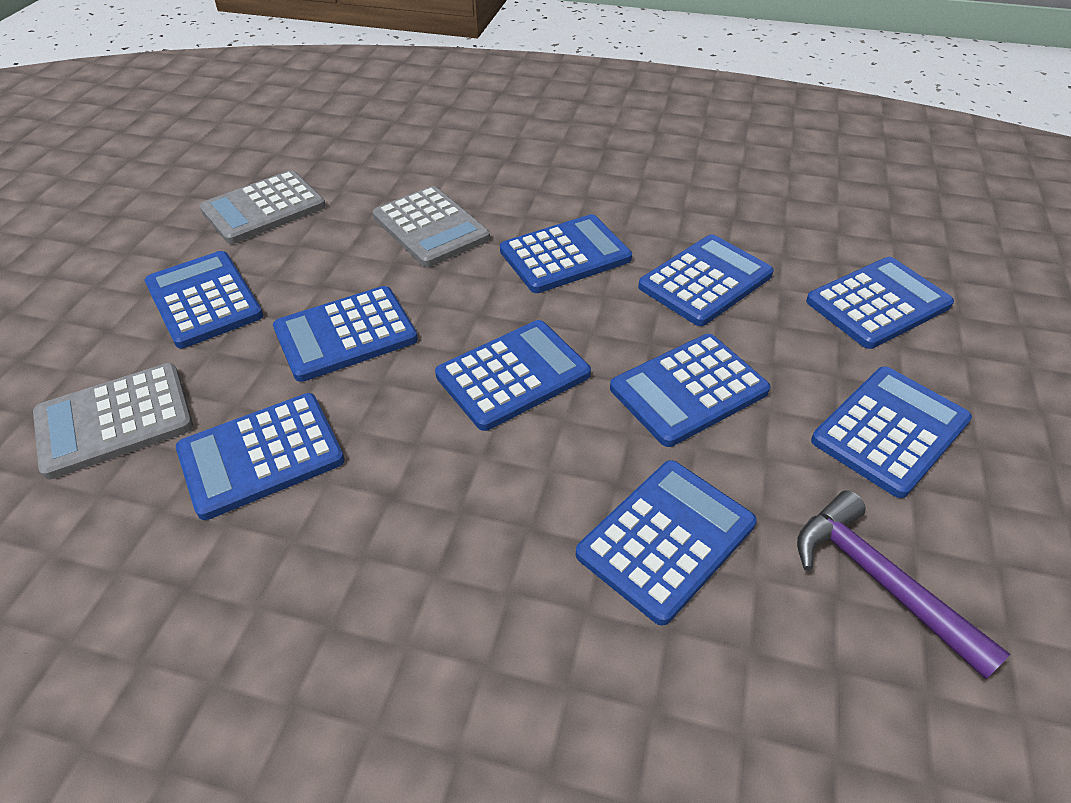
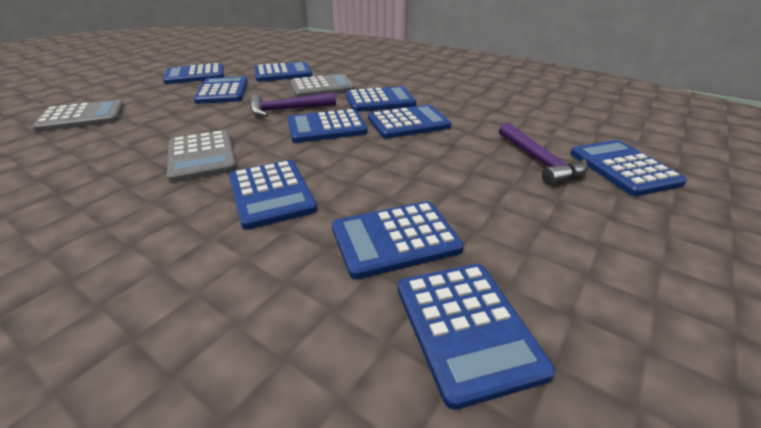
purple hammer: 1 -> 2

